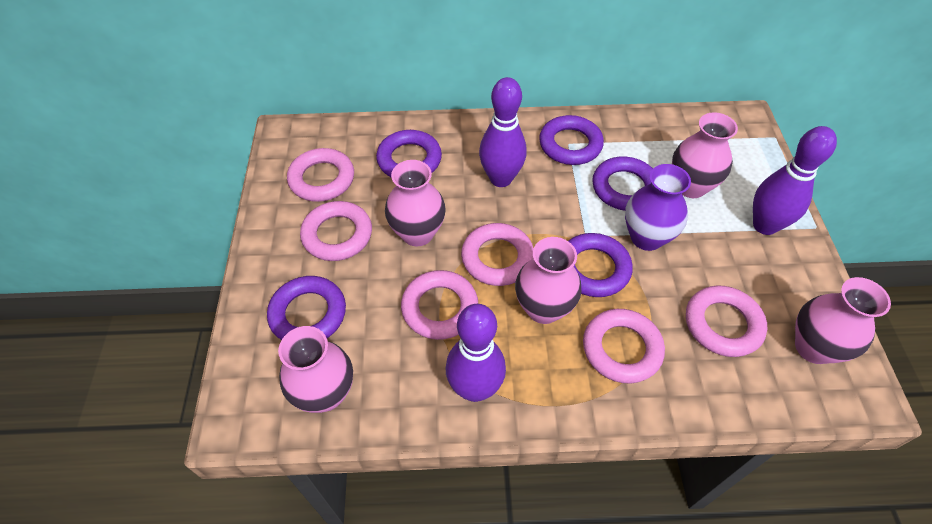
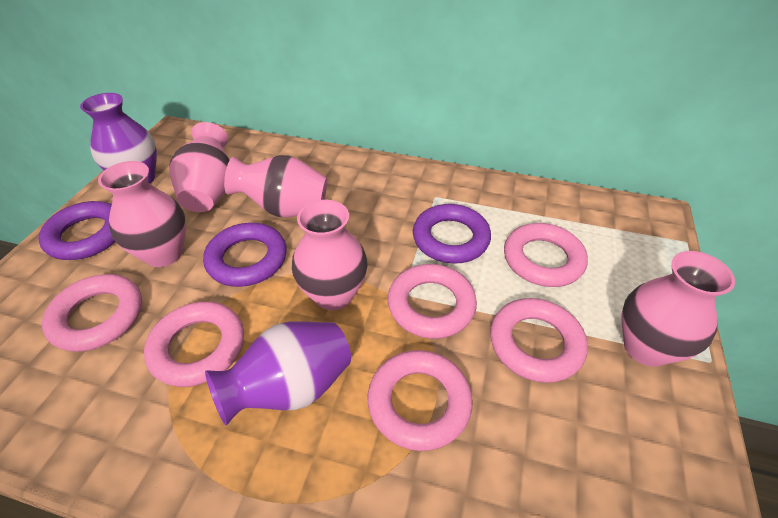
purple bowling pin: 3 -> 0
purple ring: 5 -> 3
purple vase: 1 -> 2

